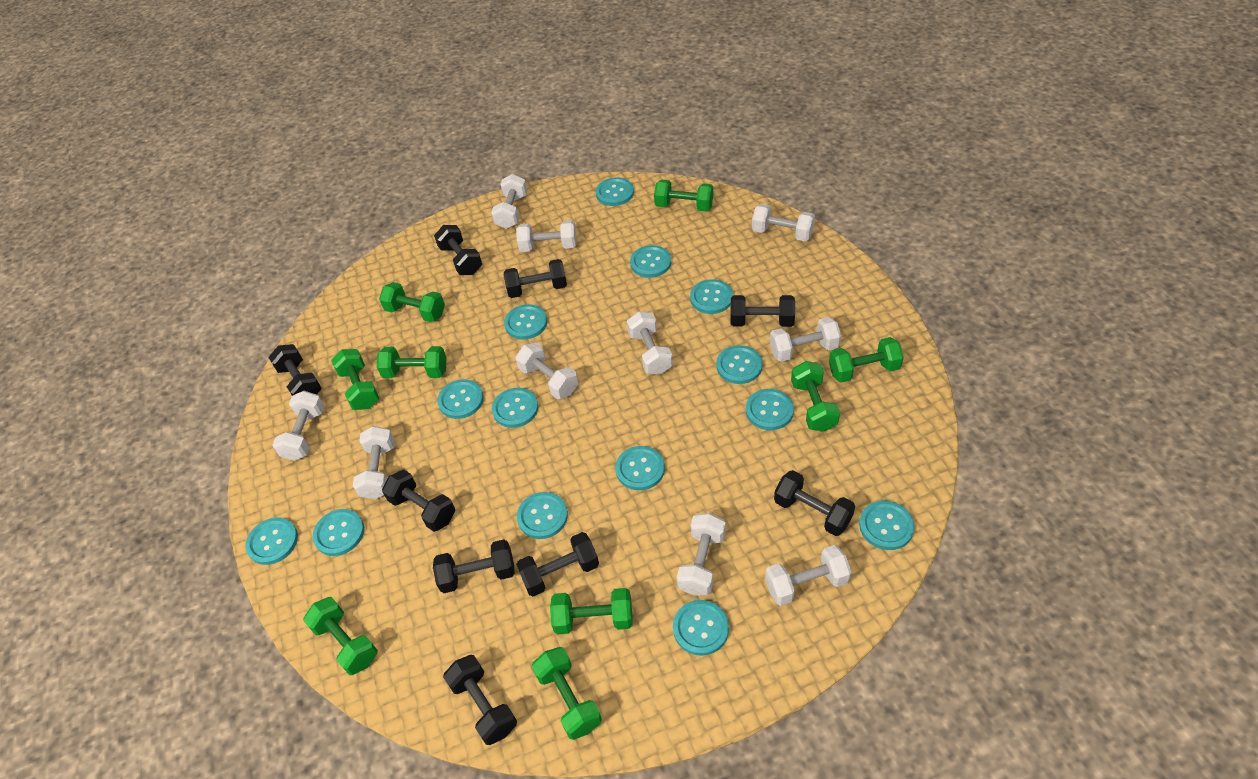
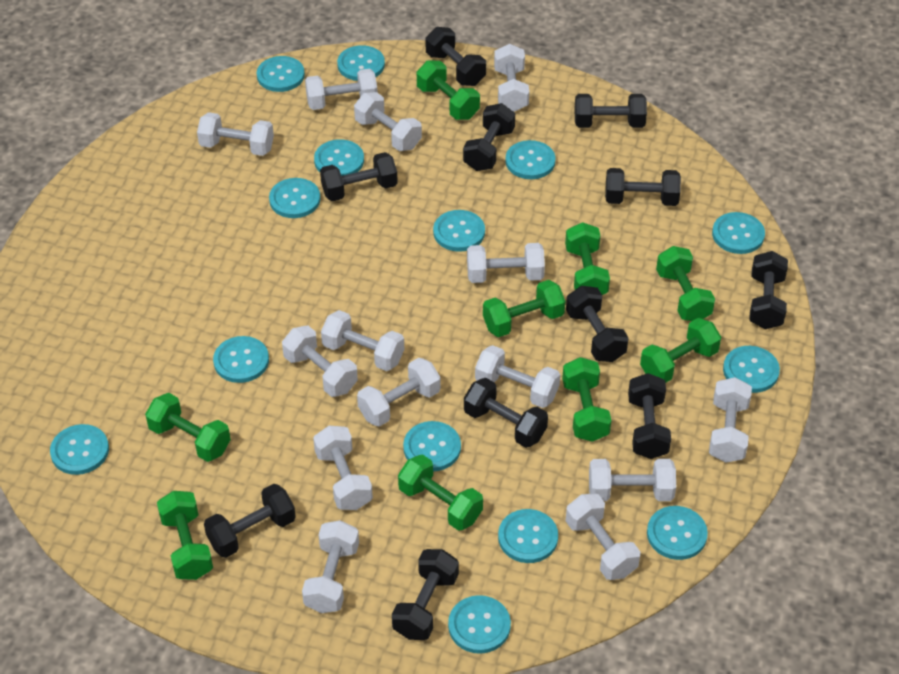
black dumbbell: 9 -> 11
white dumbbell: 10 -> 14

